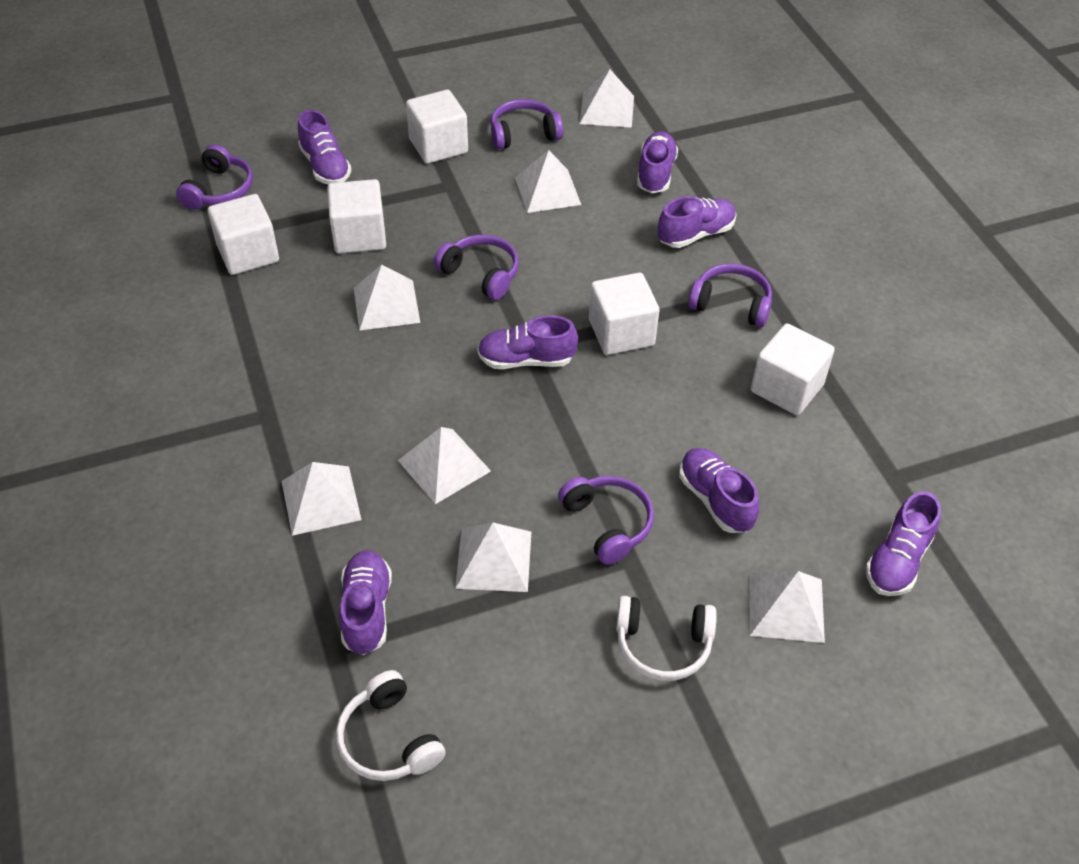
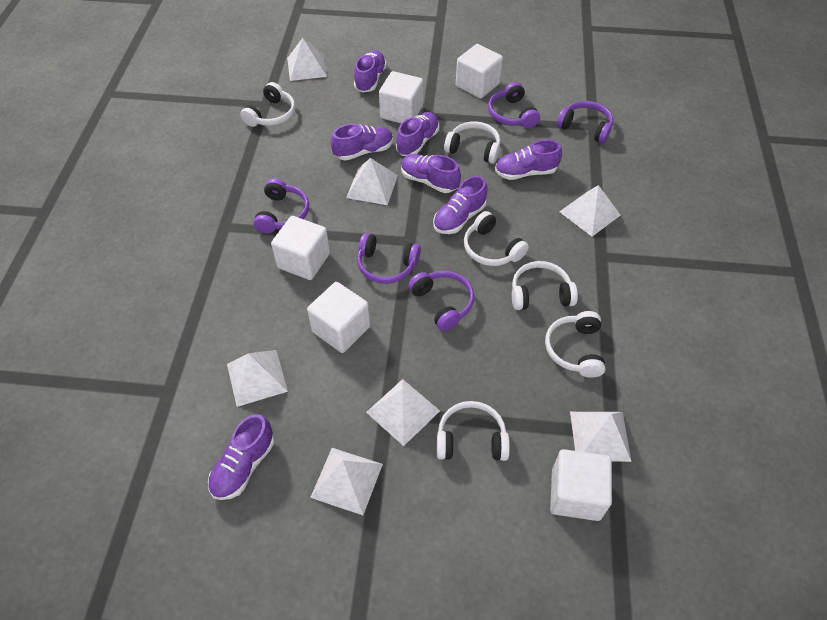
white headphones: 2 -> 6

